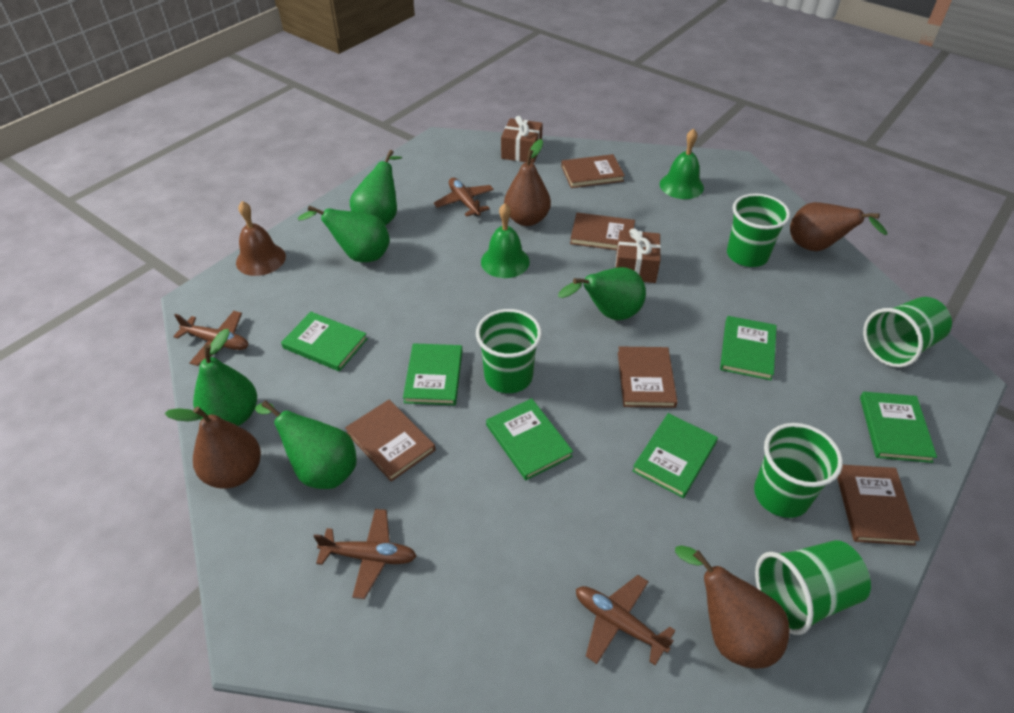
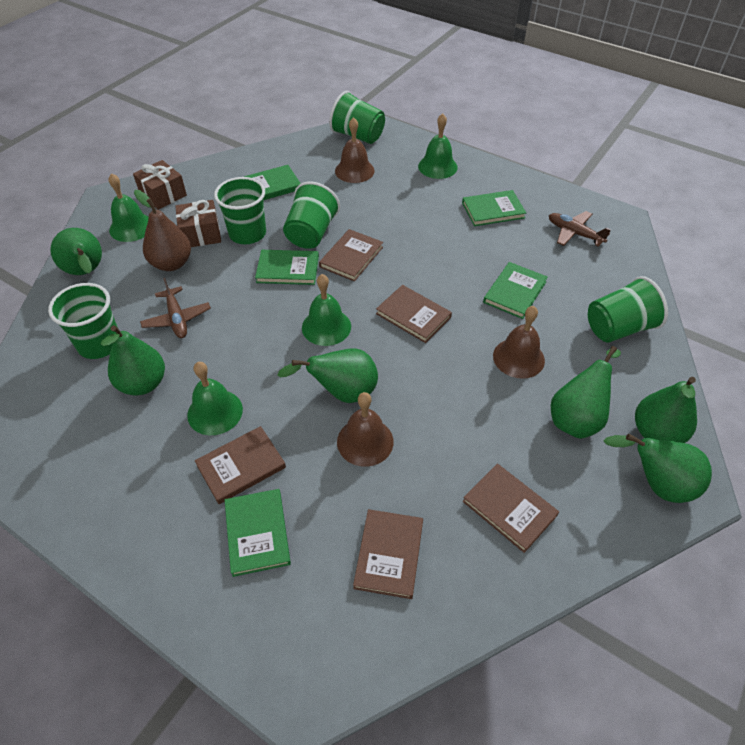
brown bell: 1 -> 3
brown pear: 4 -> 1
brown plane: 4 -> 2
green bell: 2 -> 4
green book: 6 -> 5
green pear: 5 -> 6

